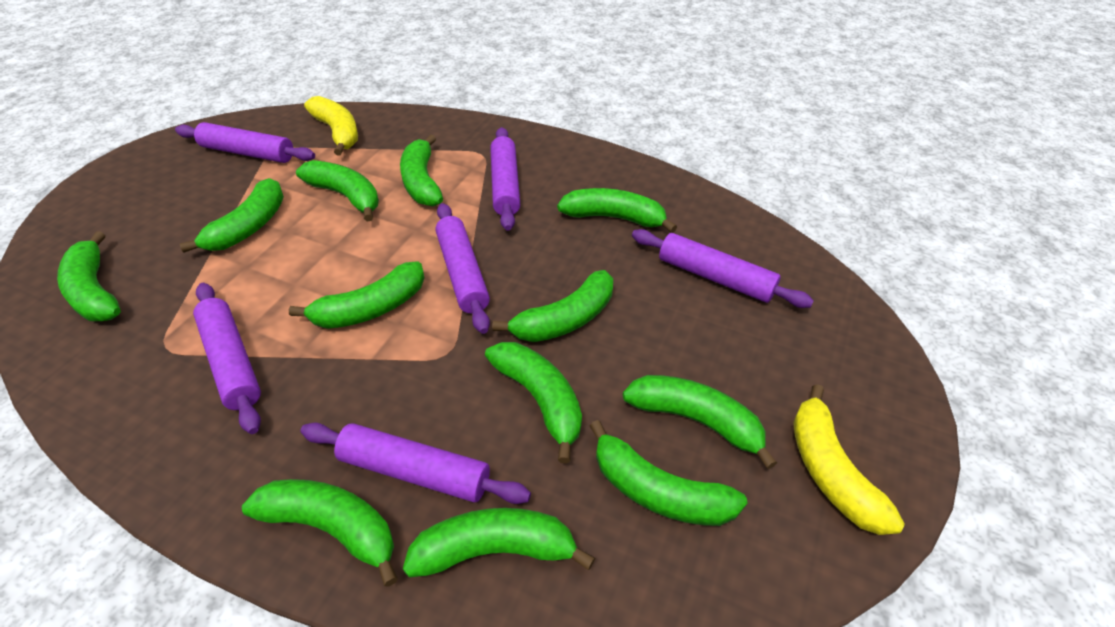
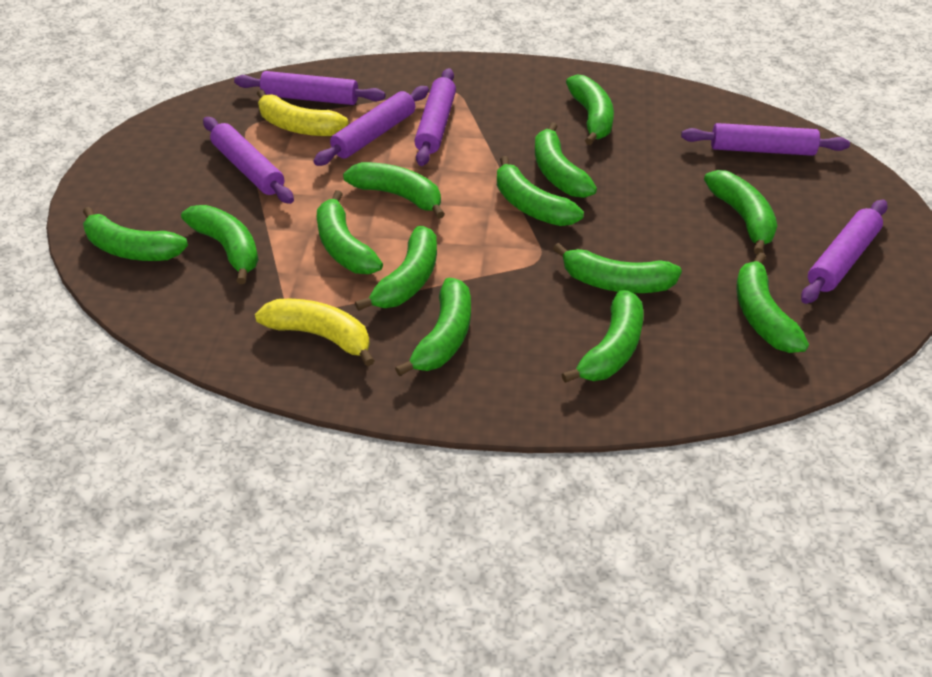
green banana: 12 -> 13

